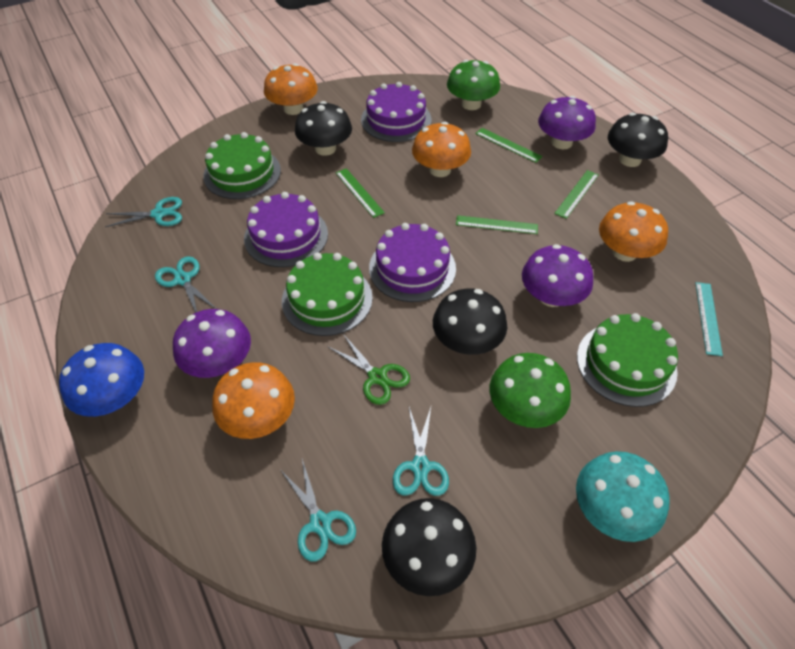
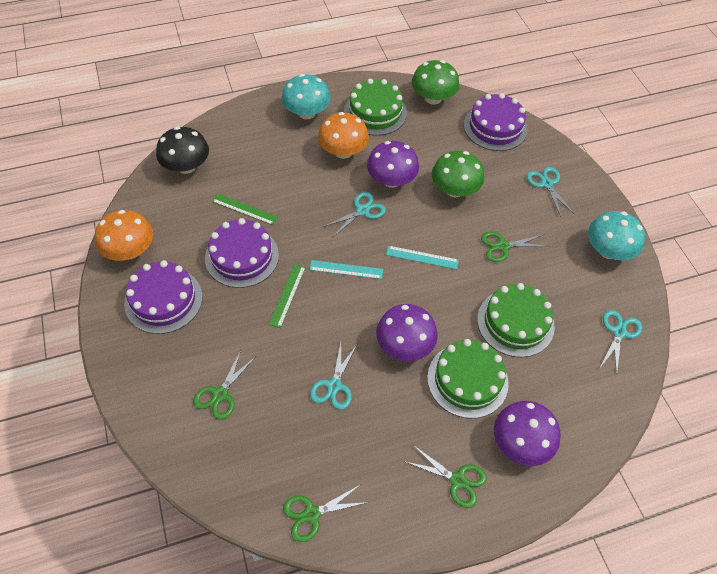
black mushroom: 4 -> 1
blue mushroom: 1 -> 0
green ruler: 4 -> 2
green scissors: 1 -> 4
orange mushroom: 4 -> 2
turquoise mushroom: 1 -> 2
turquoise ruler: 1 -> 2

